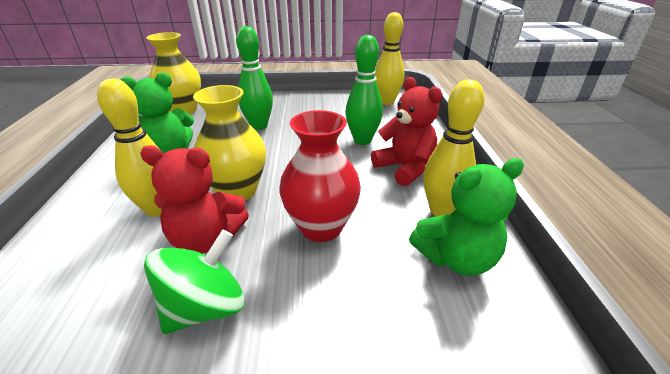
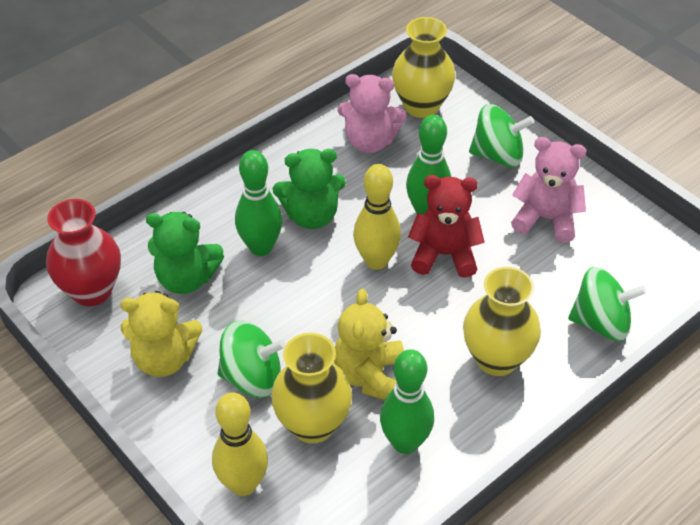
green bowling pin: 2 -> 3
green spinning top: 1 -> 3
pink teddy bear: 0 -> 2
red teddy bear: 2 -> 1
yellow bowling pin: 3 -> 2
yellow teddy bear: 0 -> 2
yellow vase: 2 -> 3

